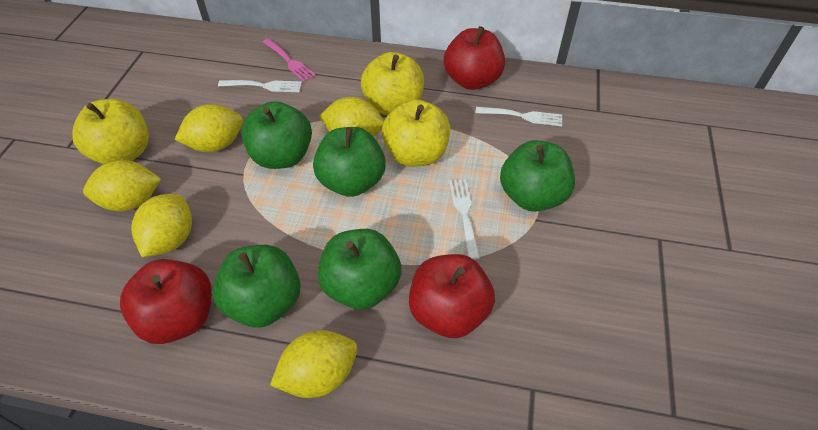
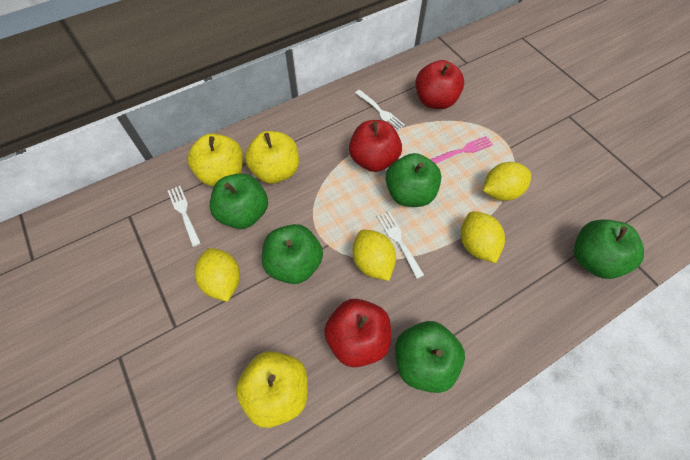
yellow lemon: 5 -> 4

